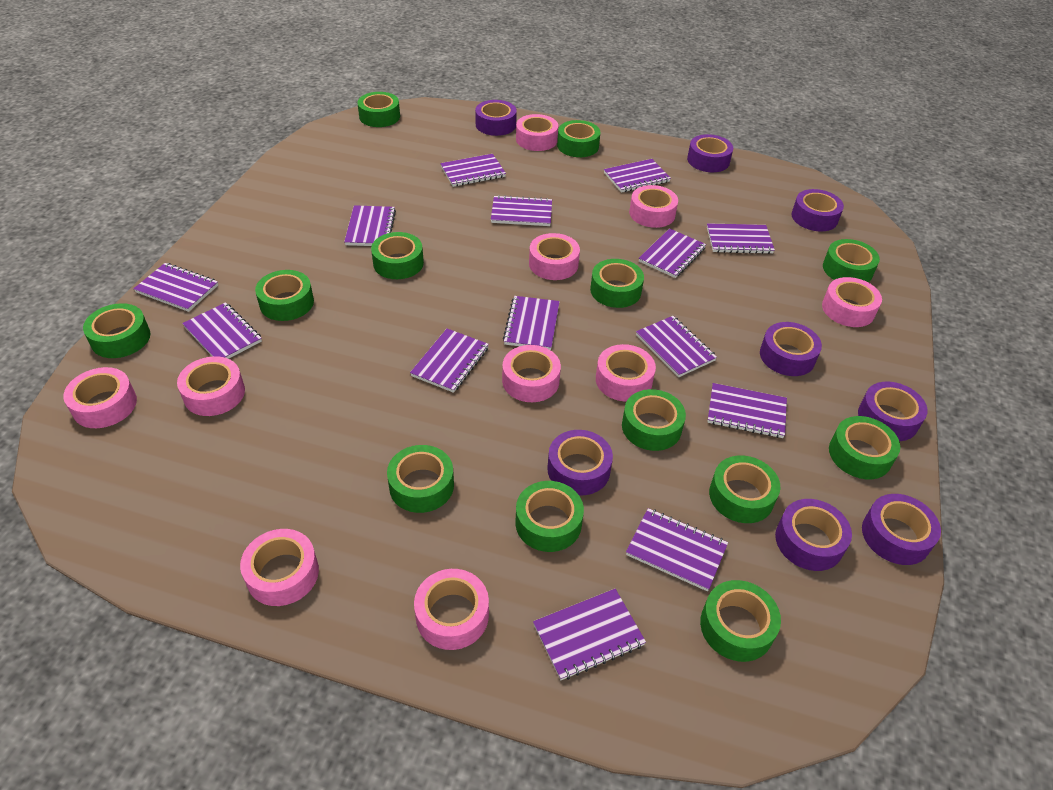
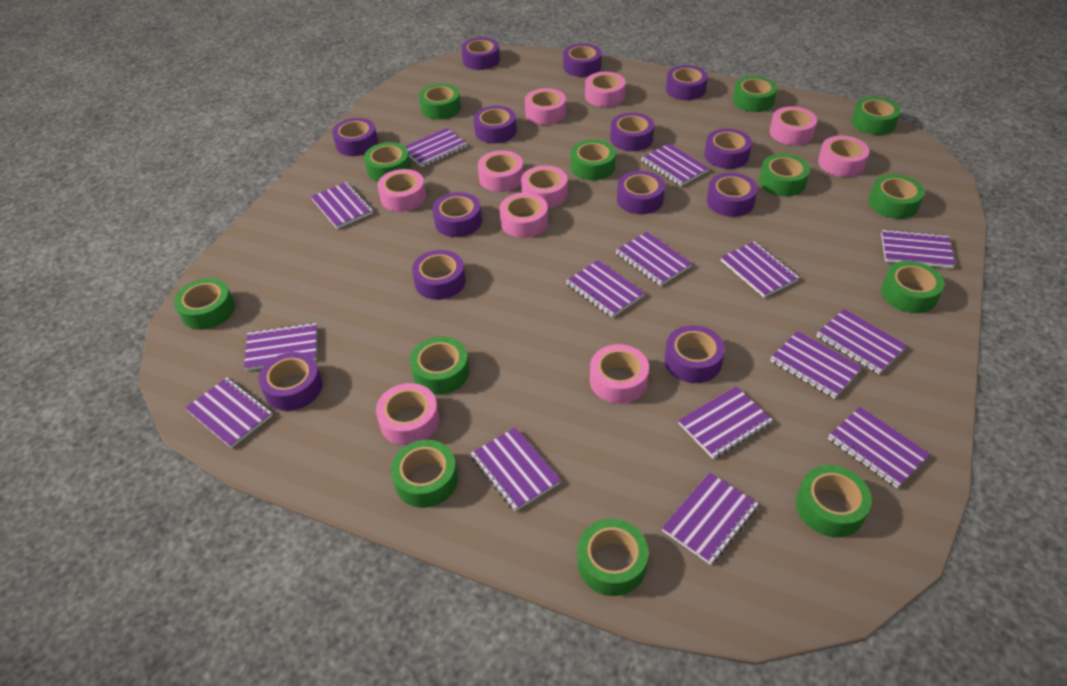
purple notebook: 14 -> 15
purple tape: 8 -> 13

